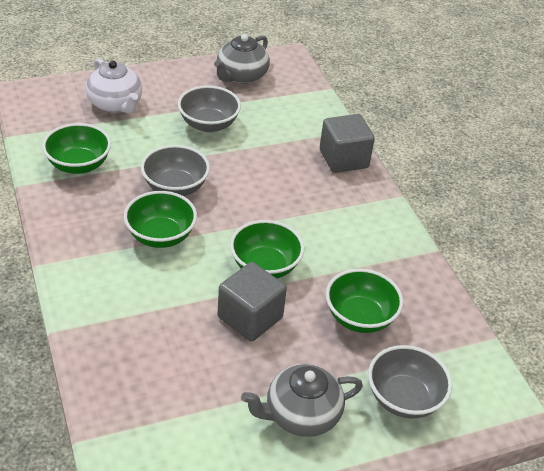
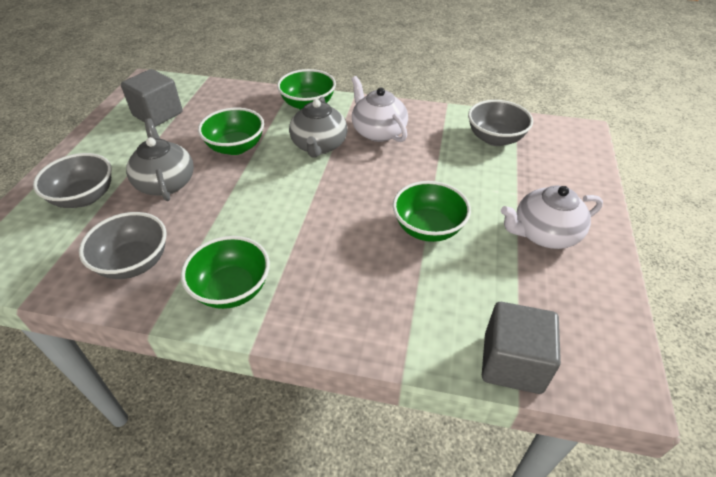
white teapot: 1 -> 2

